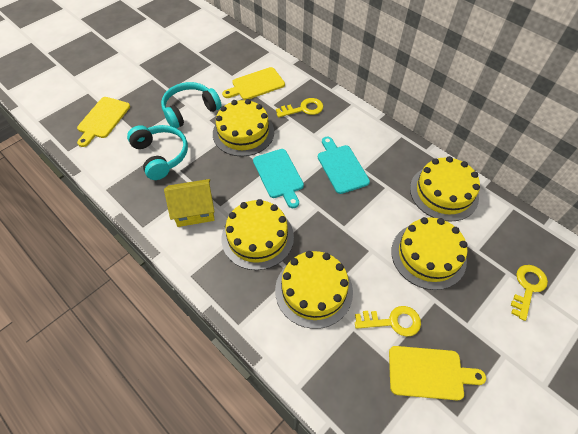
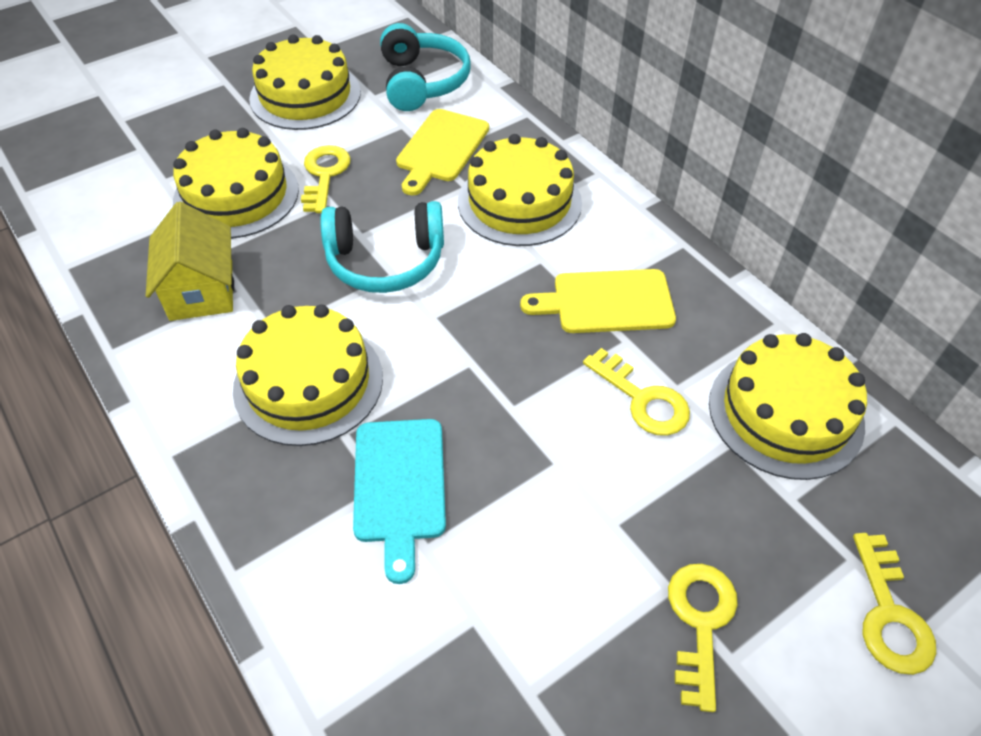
turquoise cutting board: 2 -> 1
yellow cutting board: 3 -> 2
yellow key: 3 -> 4

